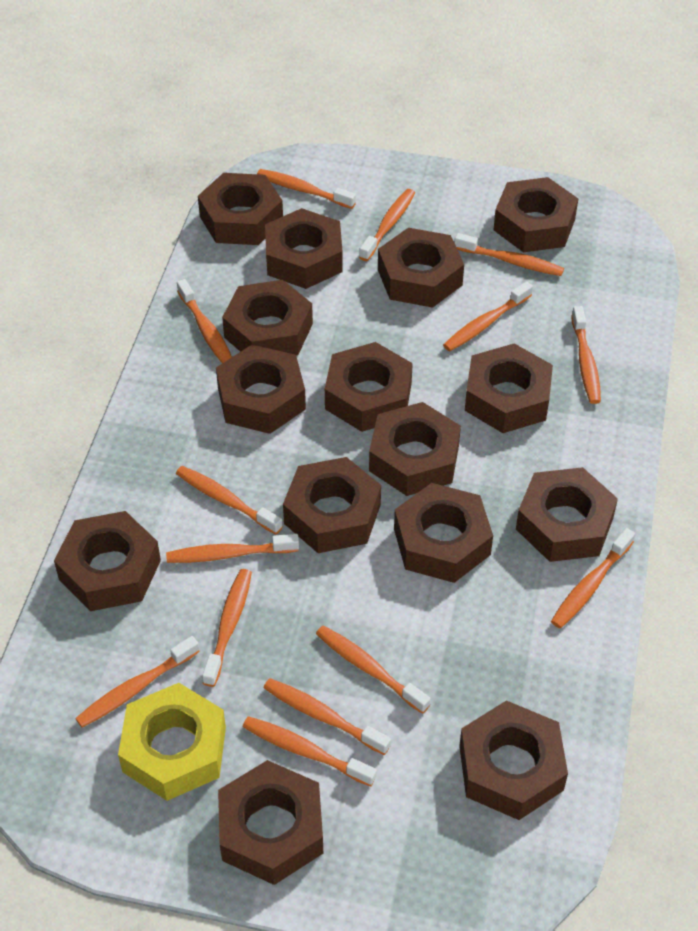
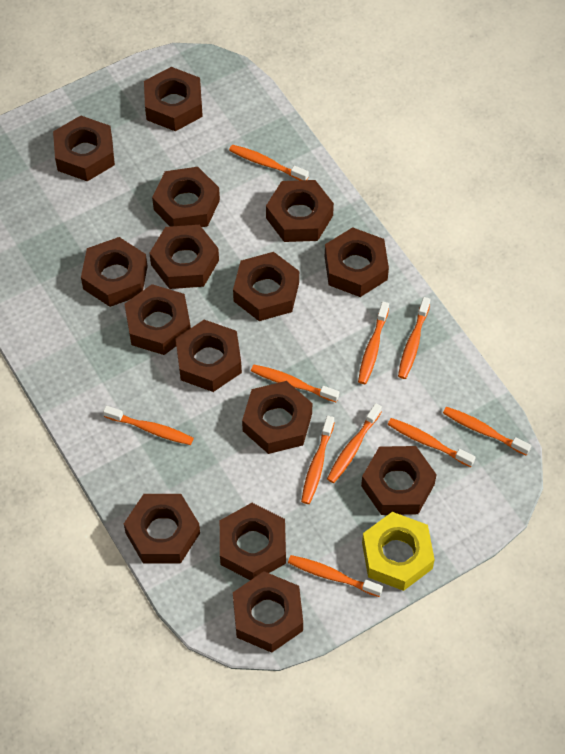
orange toothbrush: 14 -> 10

